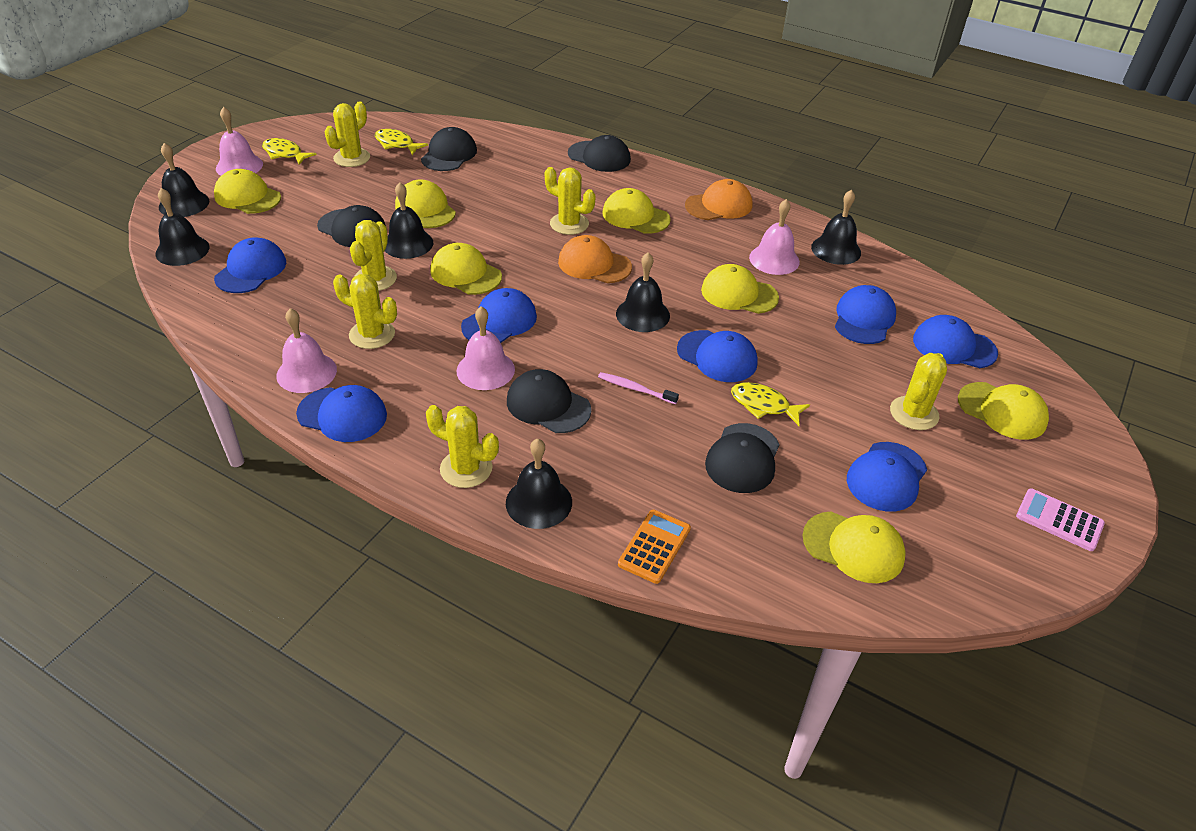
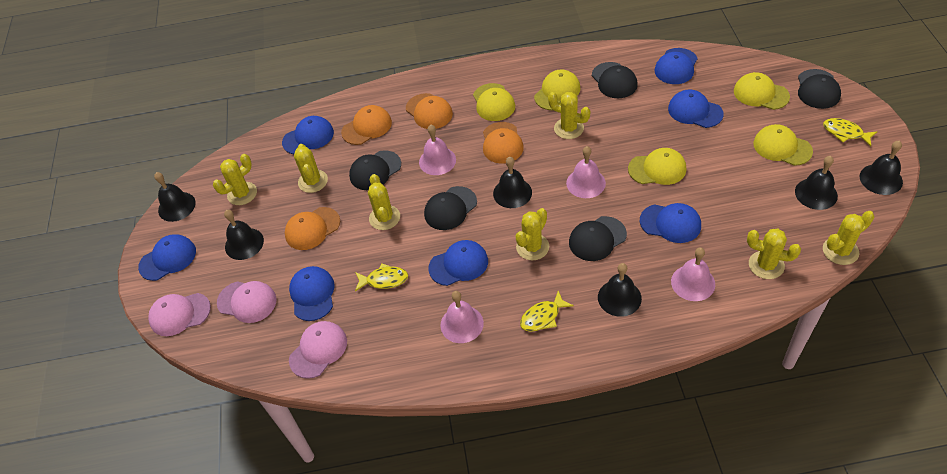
orange calculator: 1 -> 0
orange cap: 2 -> 4
pink calculator: 1 -> 0
pink cap: 0 -> 3
pink toothbrush: 1 -> 0
yellow cactus: 6 -> 7
yellow cap: 7 -> 5

